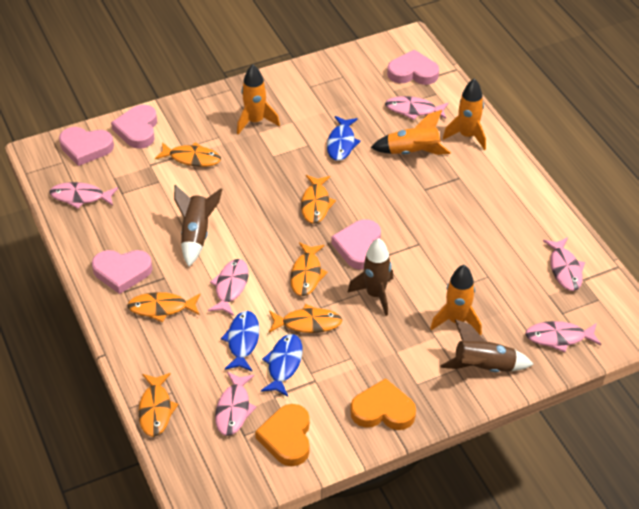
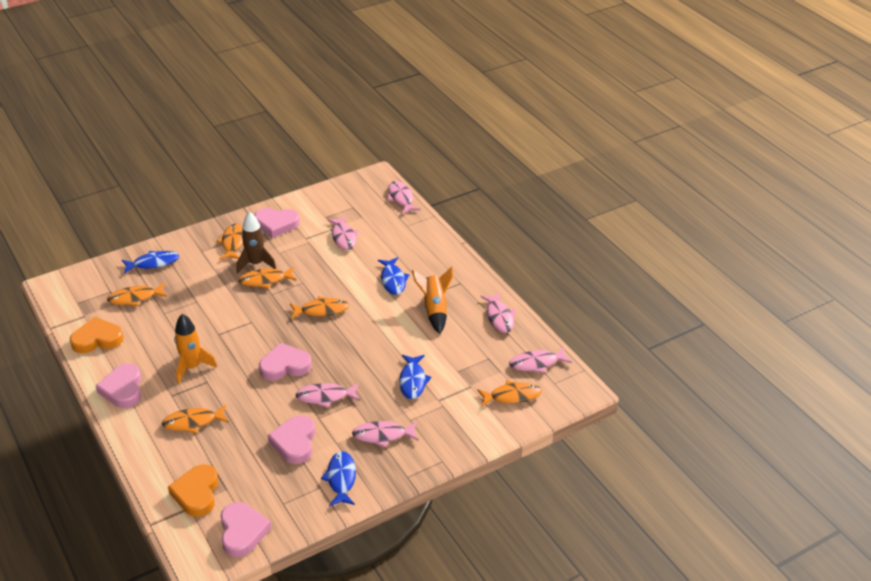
blue fish: 3 -> 4
brown rocket: 3 -> 1
orange rocket: 4 -> 2

